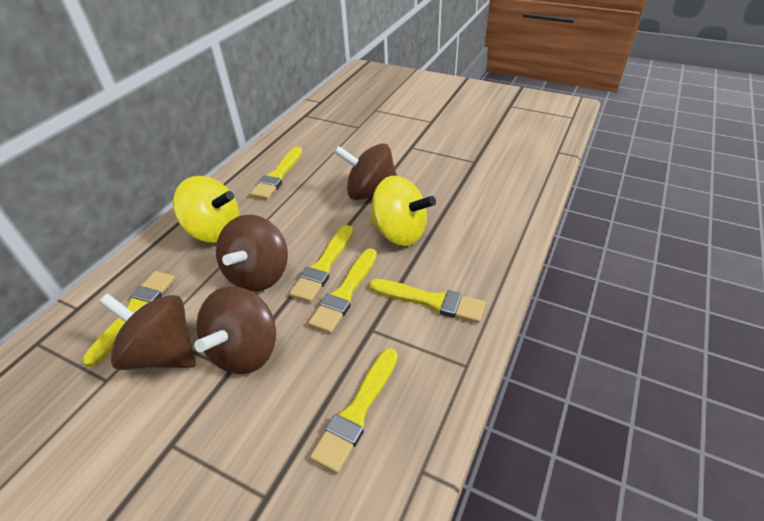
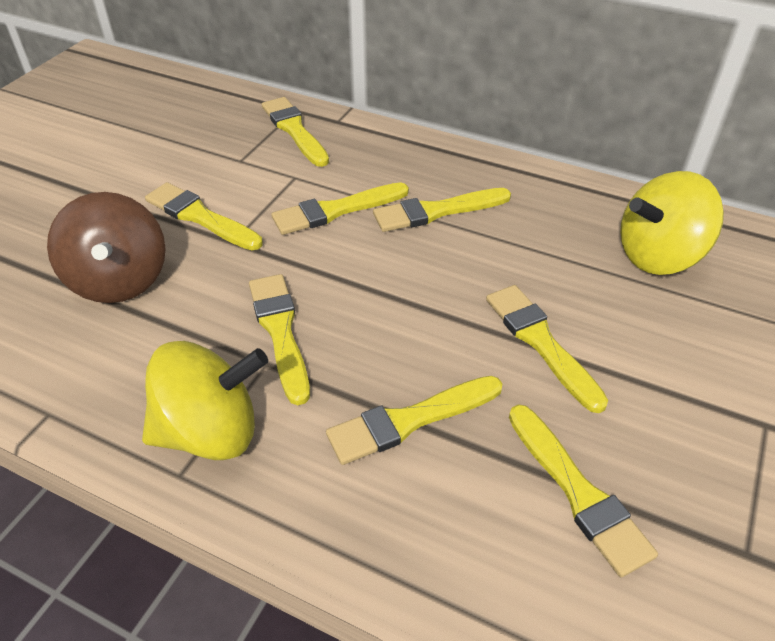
brown spinning top: 4 -> 1
yellow brush: 6 -> 8

